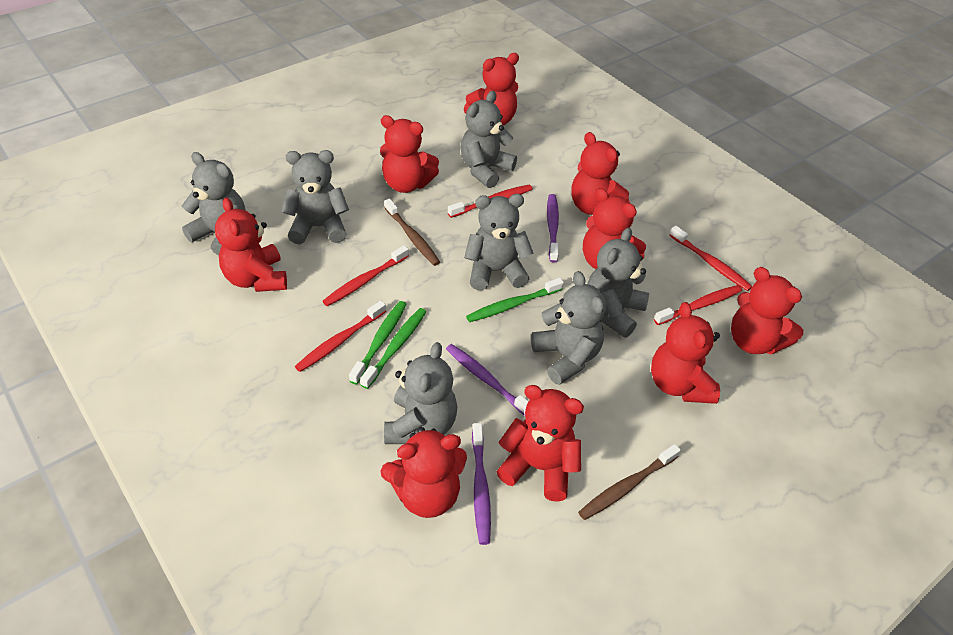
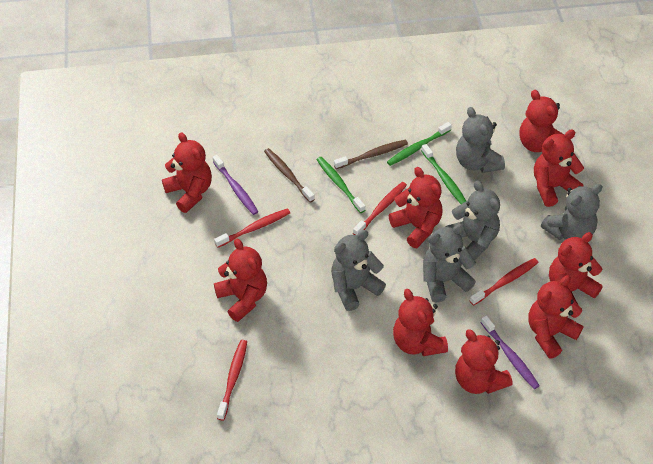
grey teddy bear: 7 -> 5
purple toothbrush: 3 -> 2
red toothbrush: 5 -> 4

